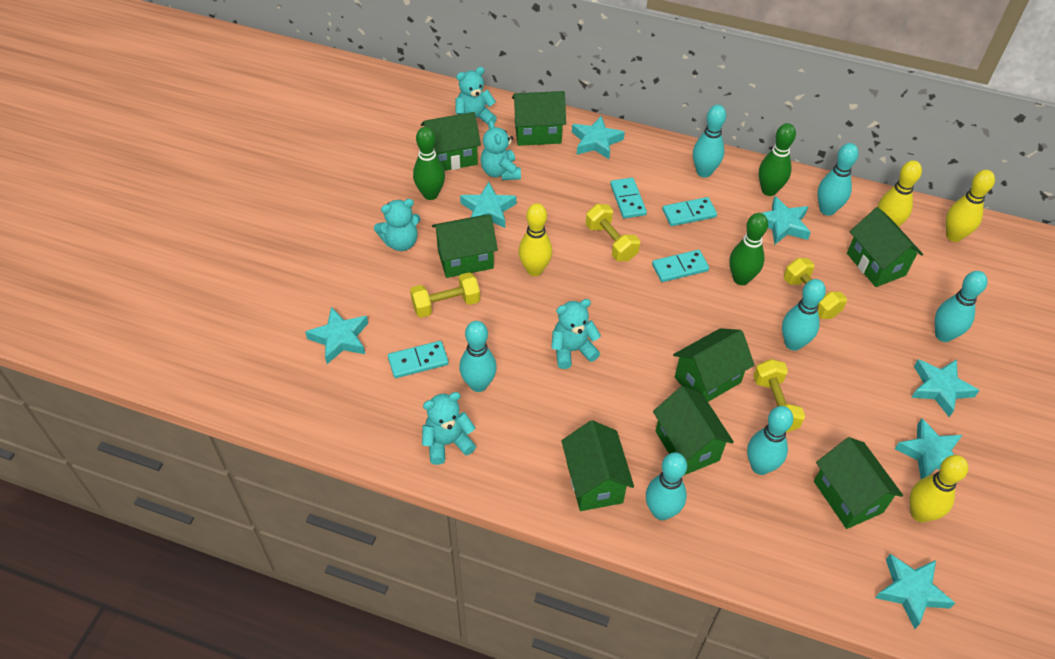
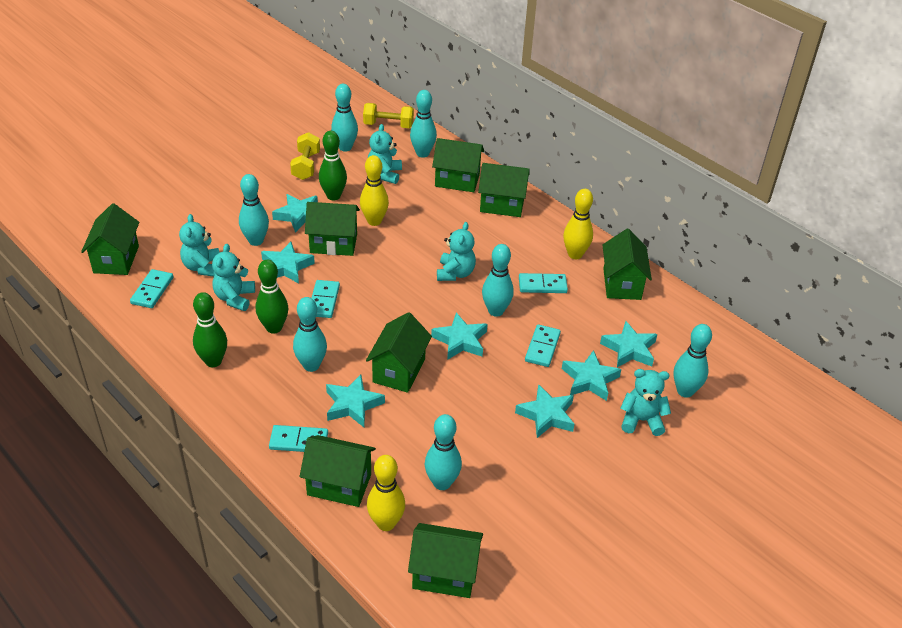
turquoise domino: 4 -> 5
yellow bowling pin: 4 -> 3
yellow dumbbell: 4 -> 2

